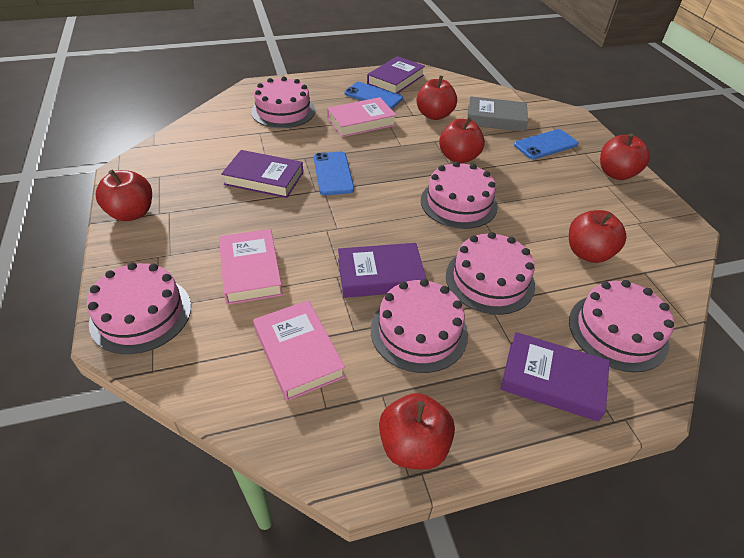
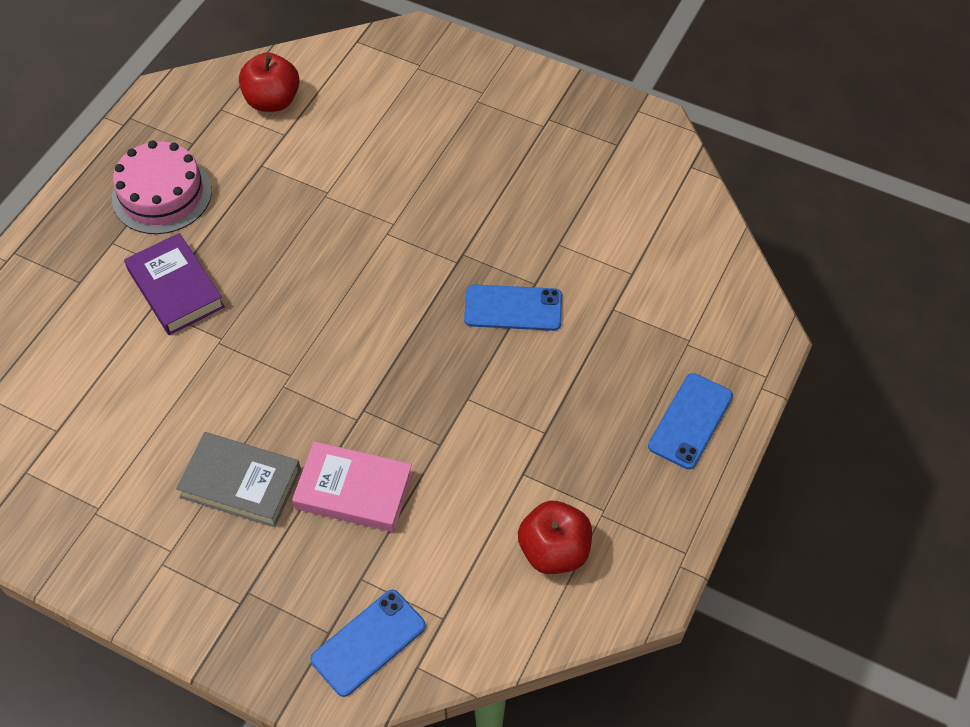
pink book: 3 -> 1
pink cake: 6 -> 1
purple book: 4 -> 1
red apple: 6 -> 2

